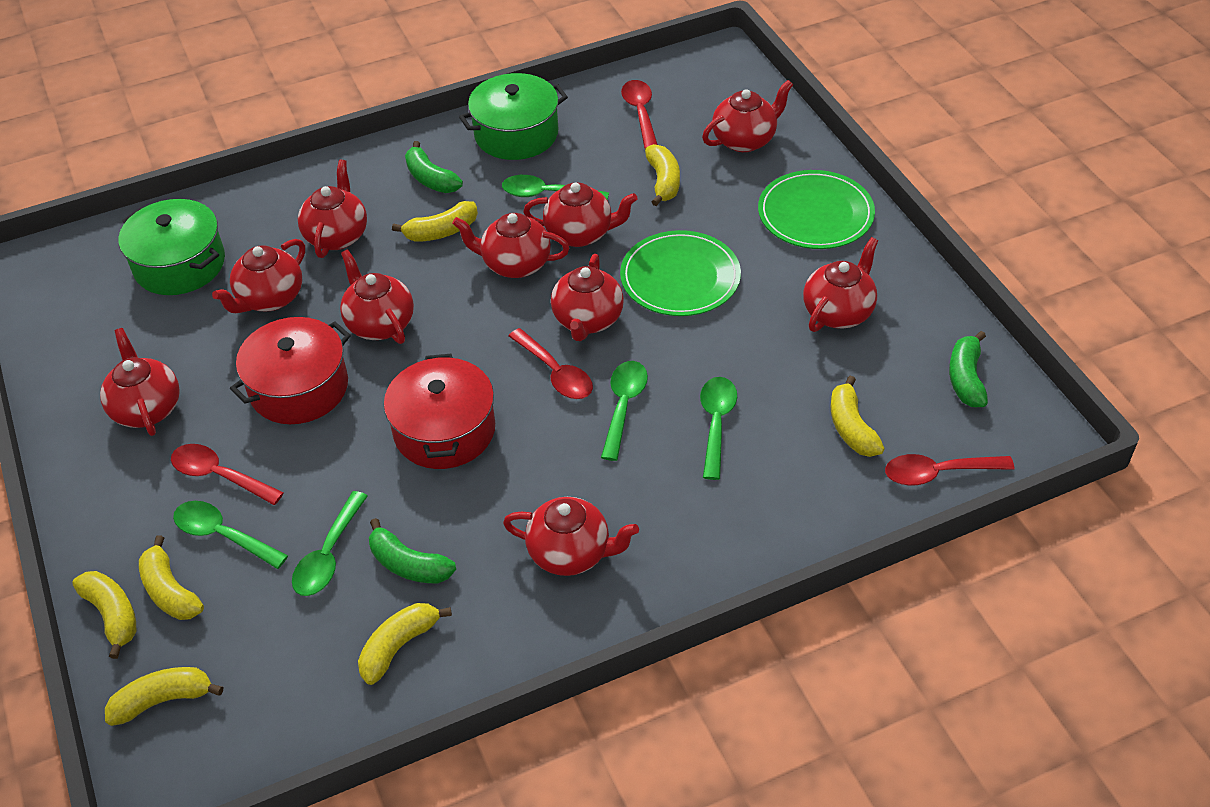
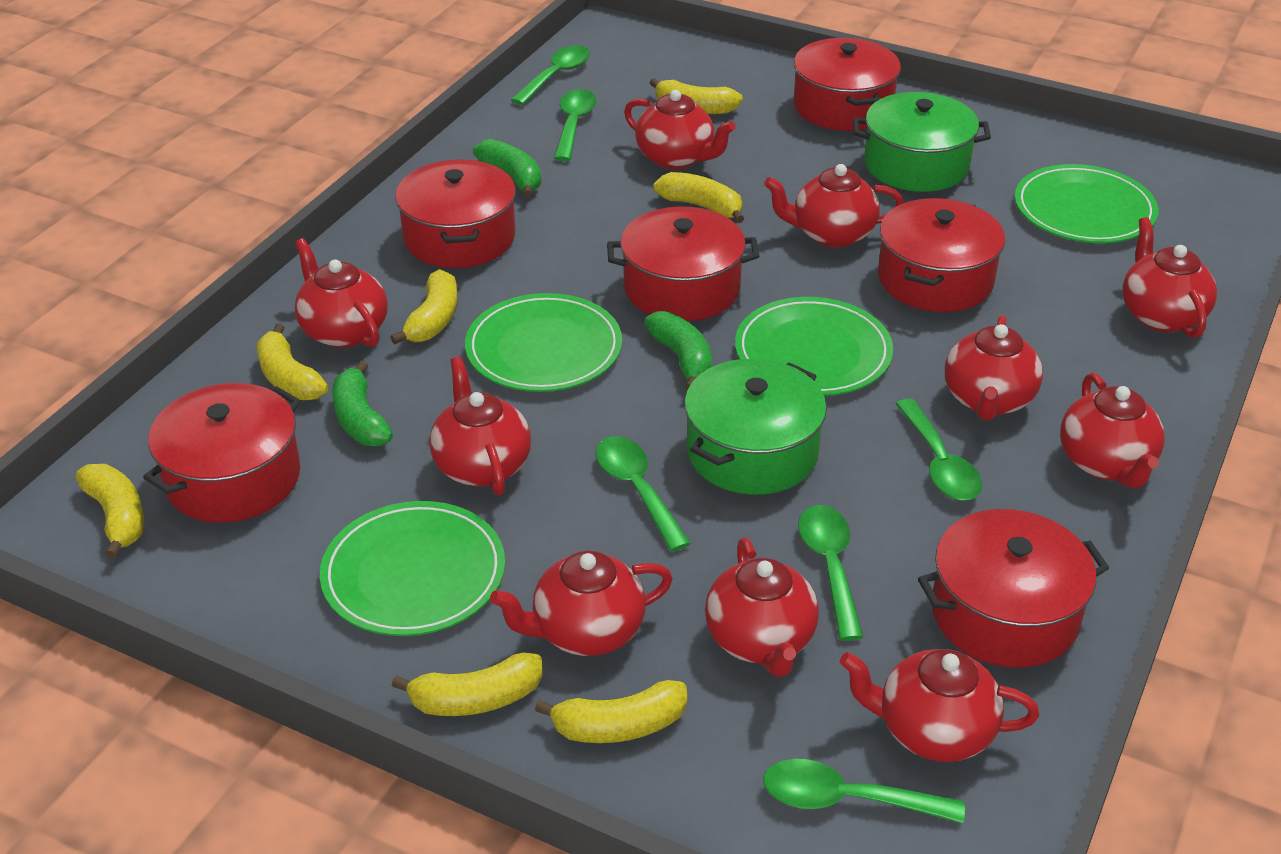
green plate: 2 -> 4
green spoon: 5 -> 6
red pot: 2 -> 6
red spoon: 4 -> 0

